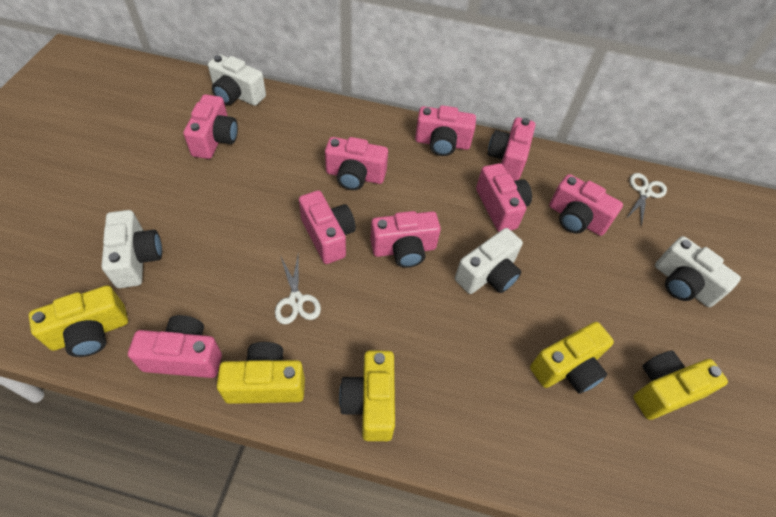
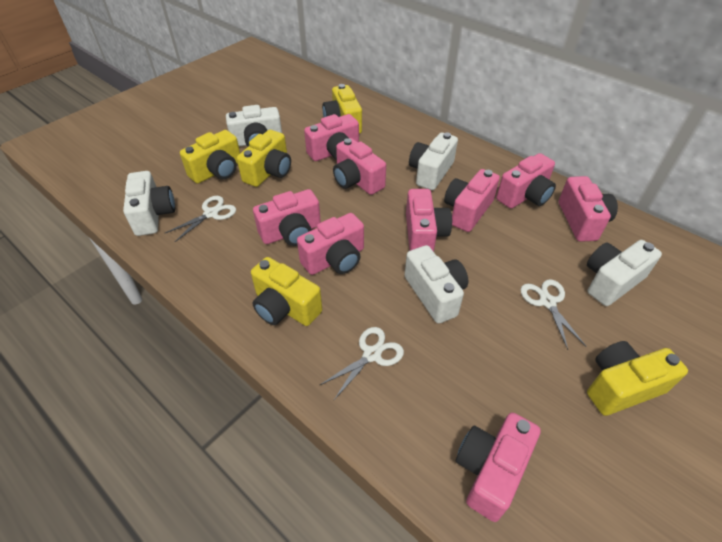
white camera: 4 -> 5
white scissors: 2 -> 3

